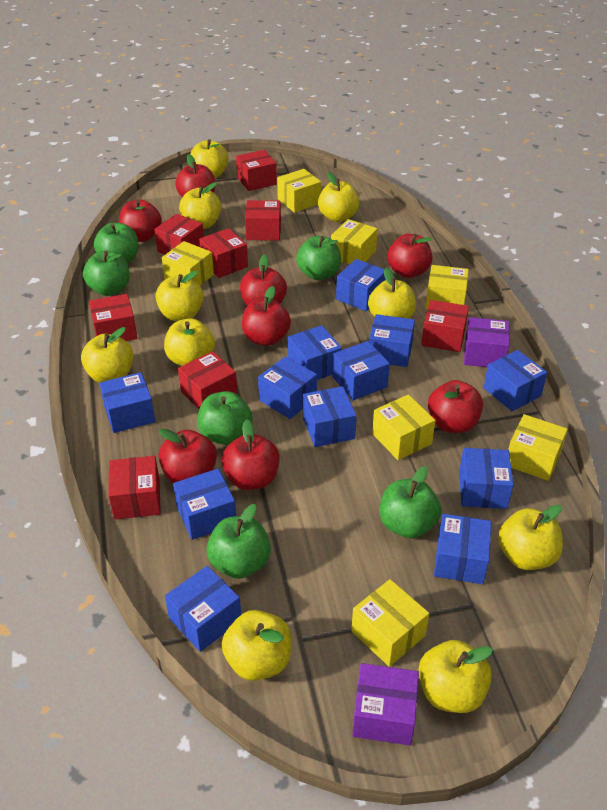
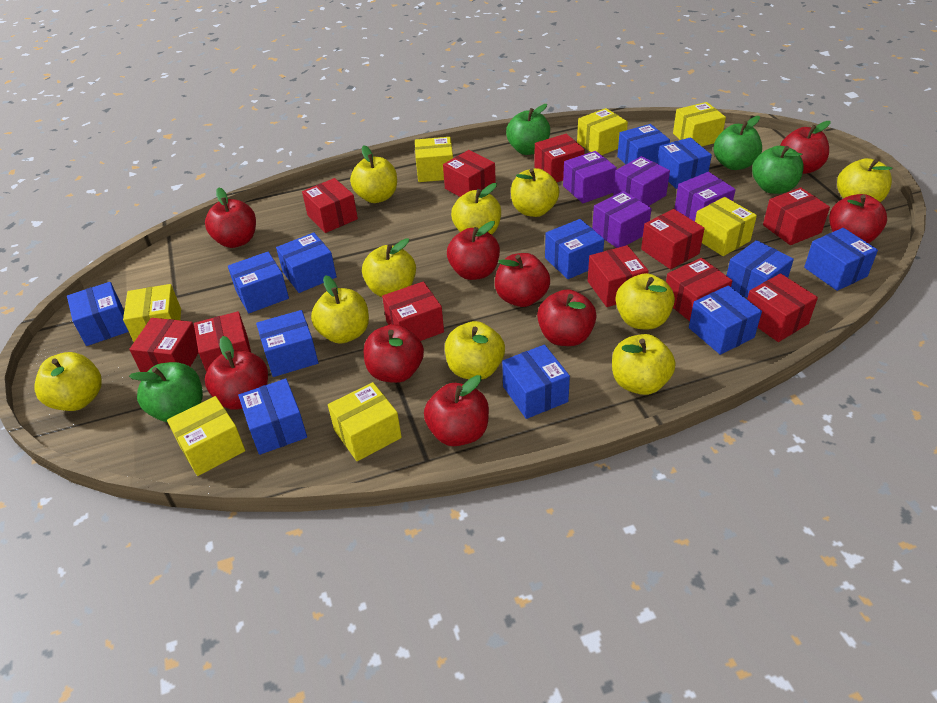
green apple: 6 -> 4
purple box: 2 -> 4
red apple: 8 -> 9
red box: 8 -> 11

